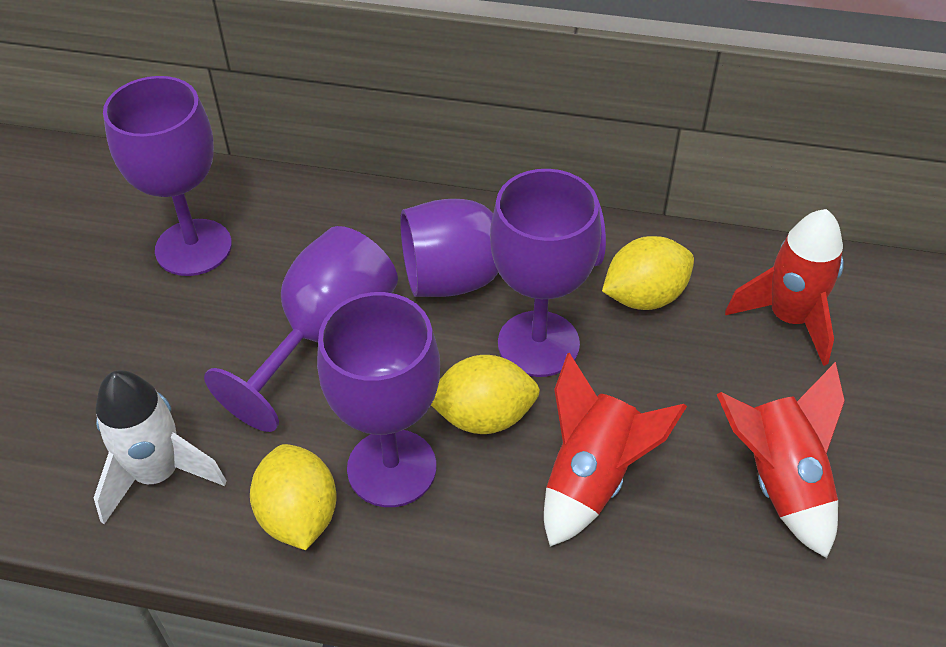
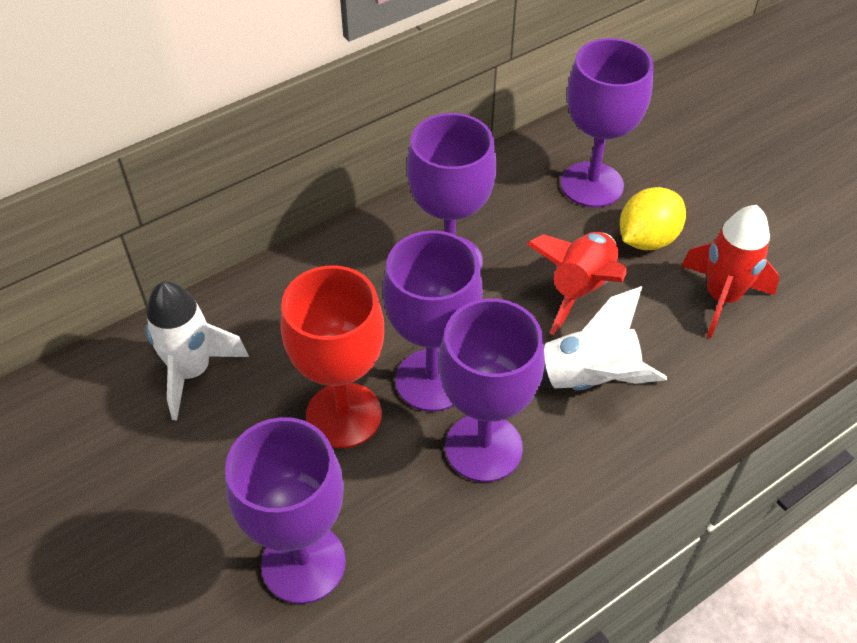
red goblet: 0 -> 1
red rocket: 3 -> 2
white rocket: 1 -> 2
yellow lemon: 3 -> 1

